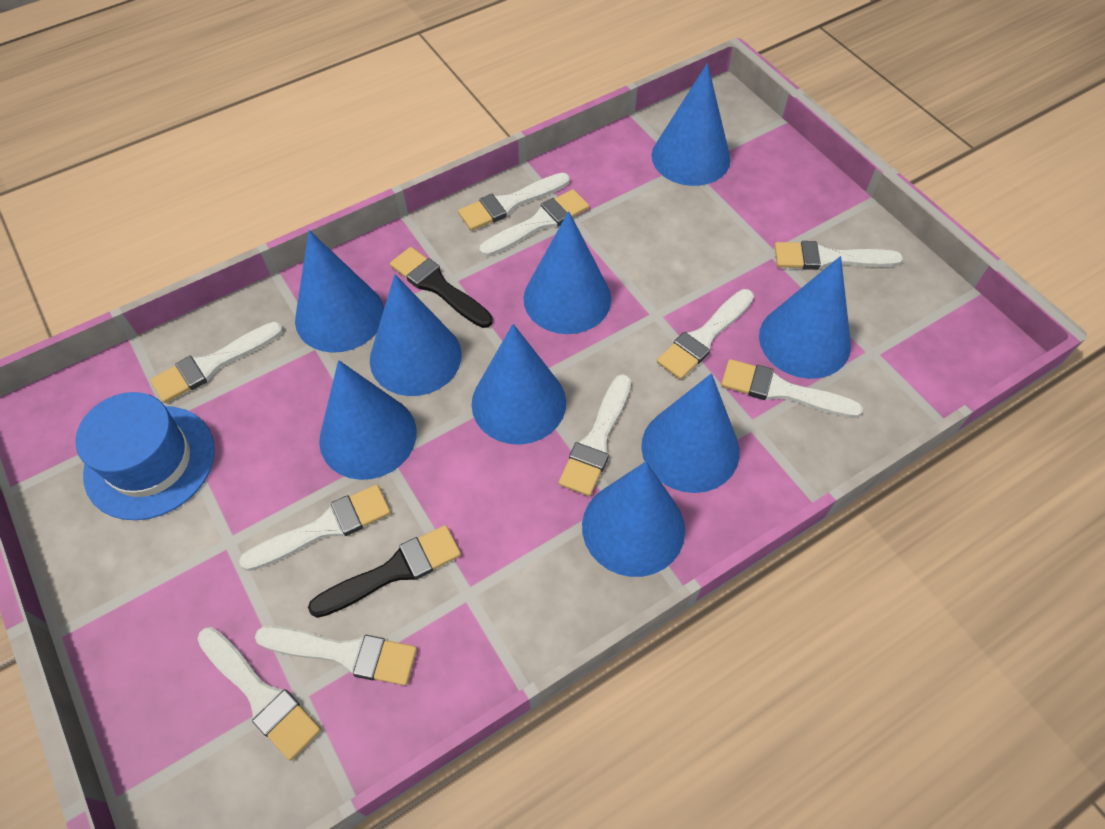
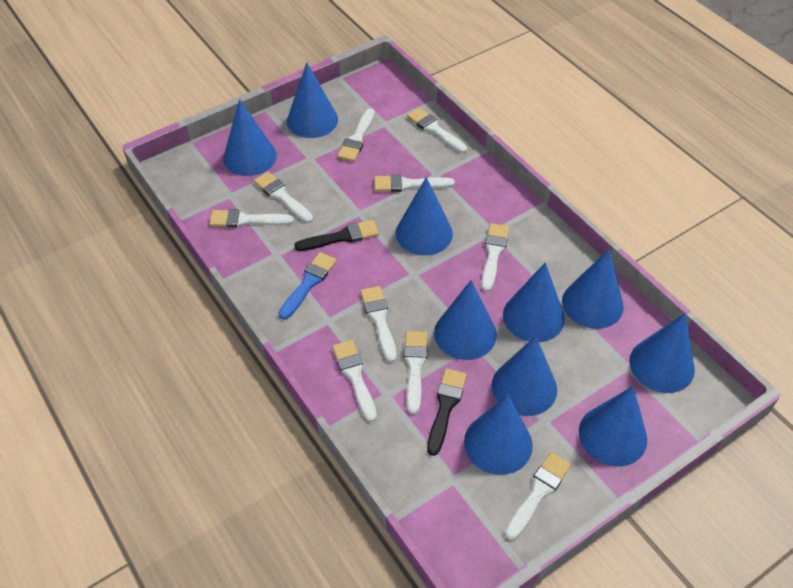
blue brush: 0 -> 1
blue cone: 9 -> 10
blue hat: 1 -> 0

